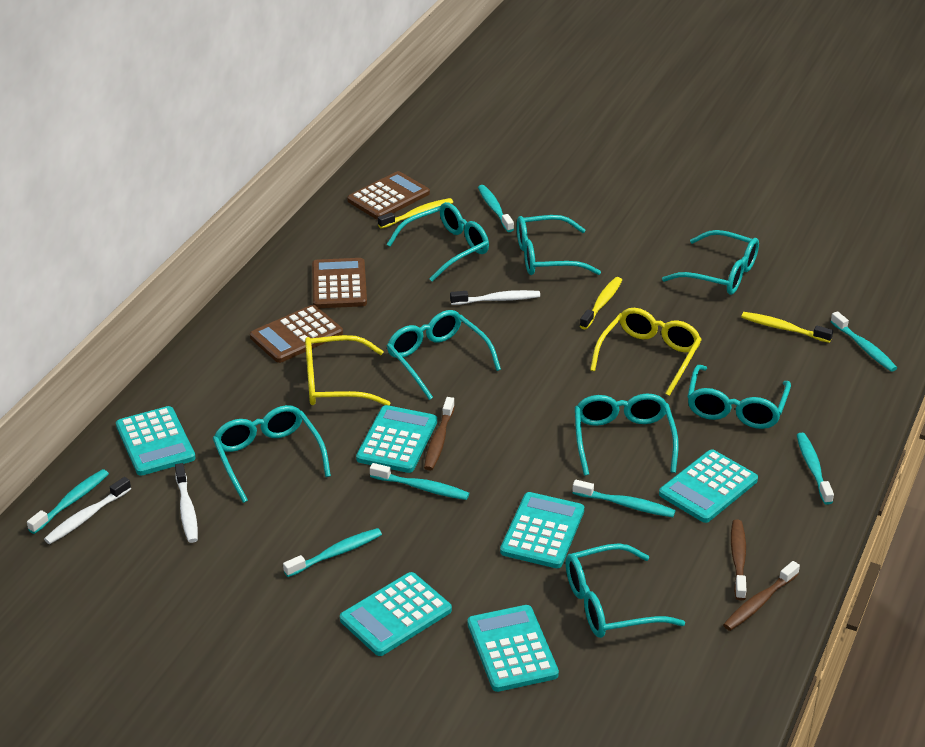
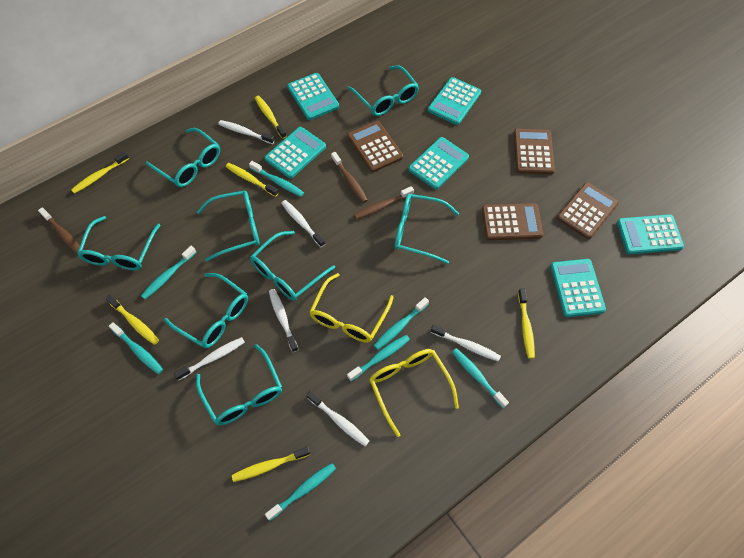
brown calculator: 3 -> 4
white toothbrush: 3 -> 6
yellow toothbrush: 3 -> 6

